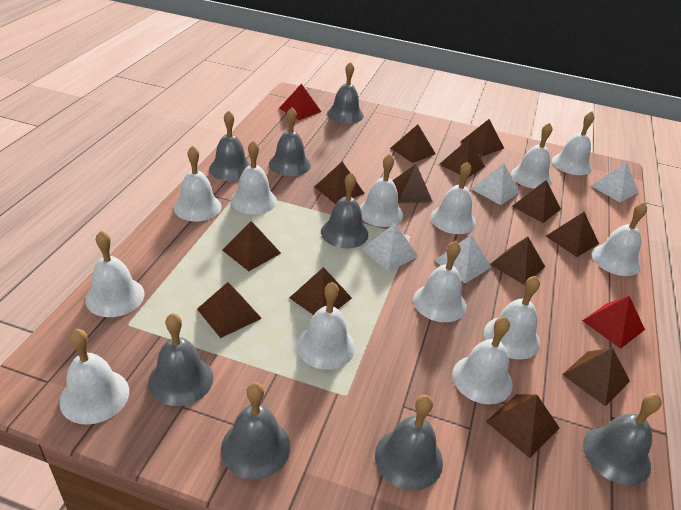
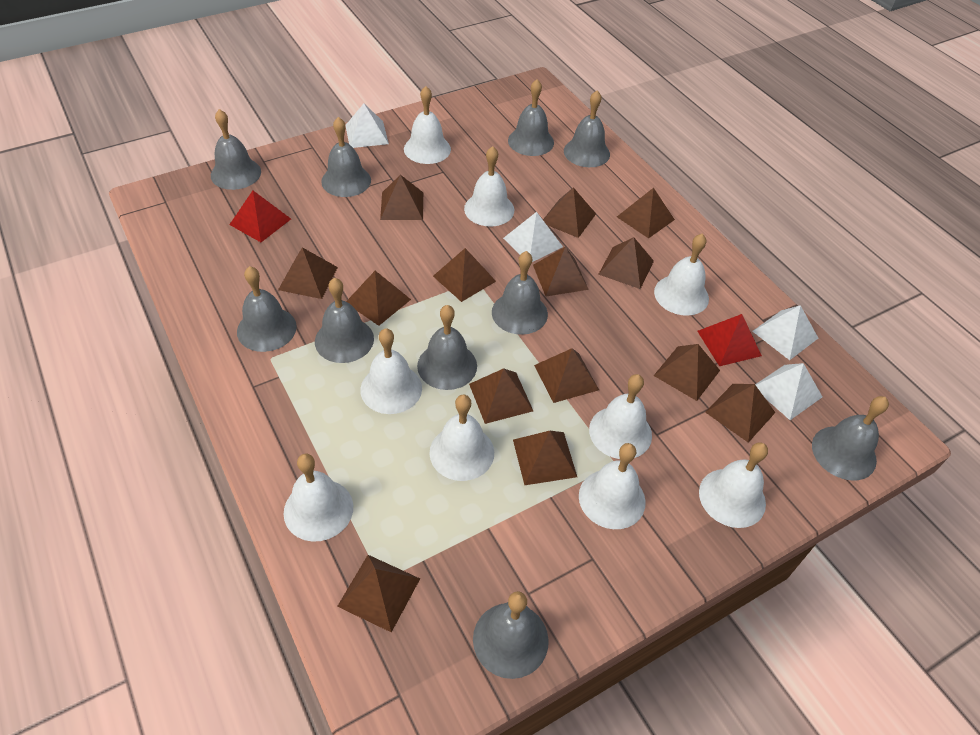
brown pyramid: 13 -> 14
grey bell: 8 -> 10
white bell: 13 -> 9

